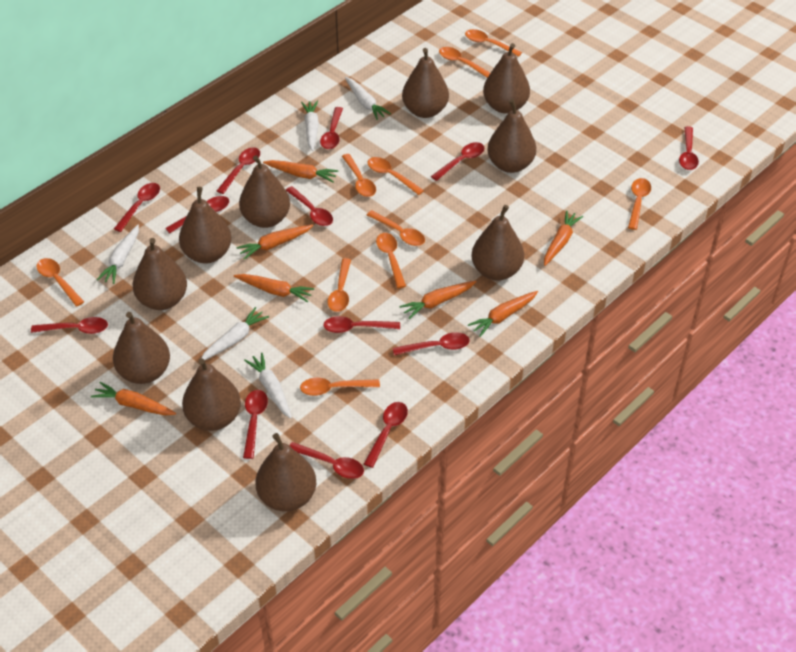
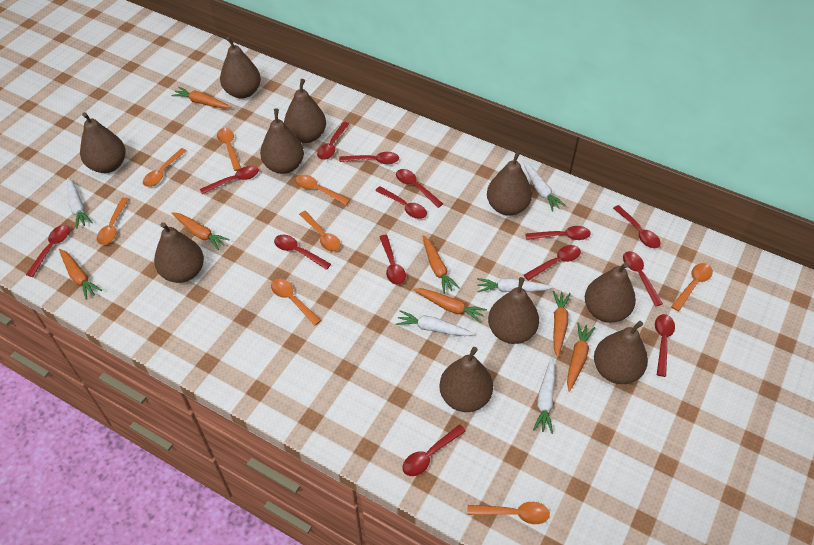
orange spoon: 10 -> 8
red spoon: 13 -> 14

